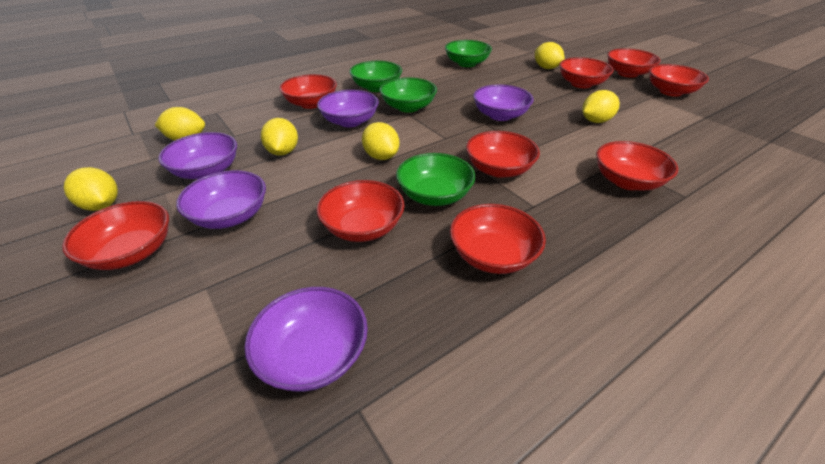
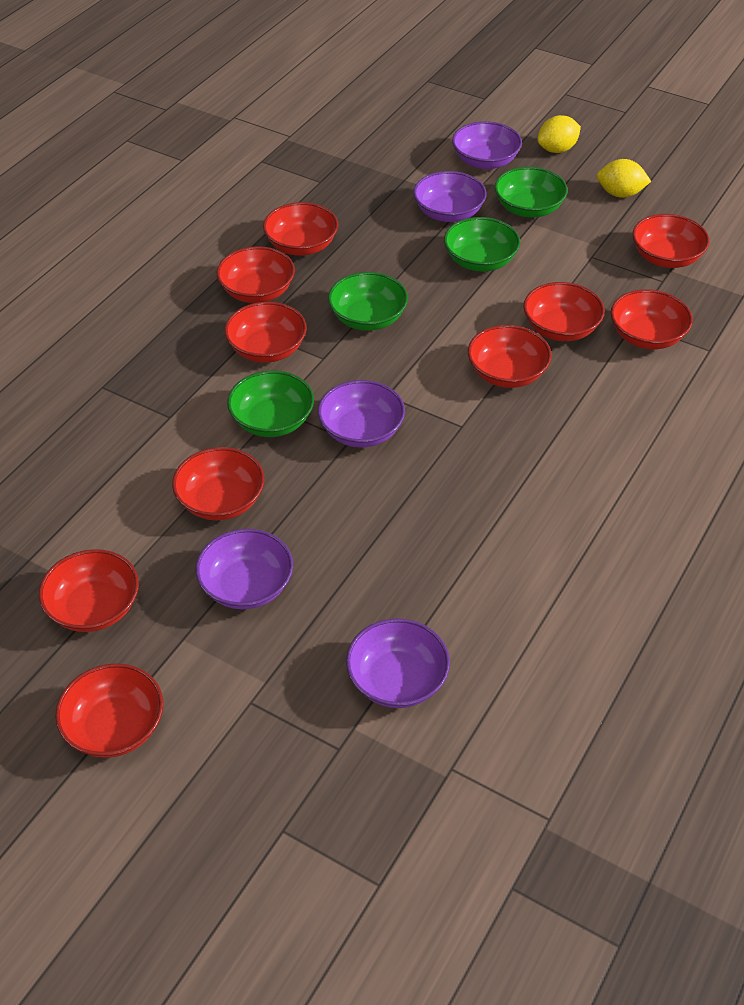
red bowl: 9 -> 10
yellow lemon: 6 -> 2

